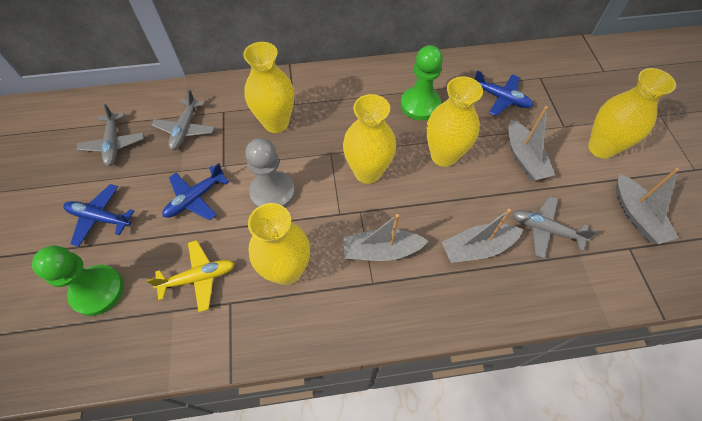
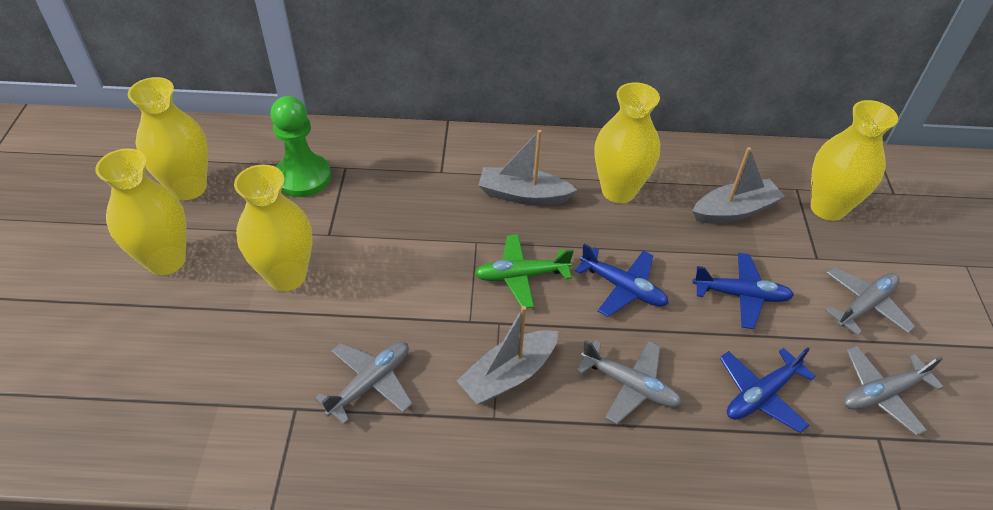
green pawn: 2 -> 1
green plane: 0 -> 1
grey boat: 4 -> 3
grey pawn: 1 -> 0
grey plane: 3 -> 4
yellow plane: 1 -> 0

